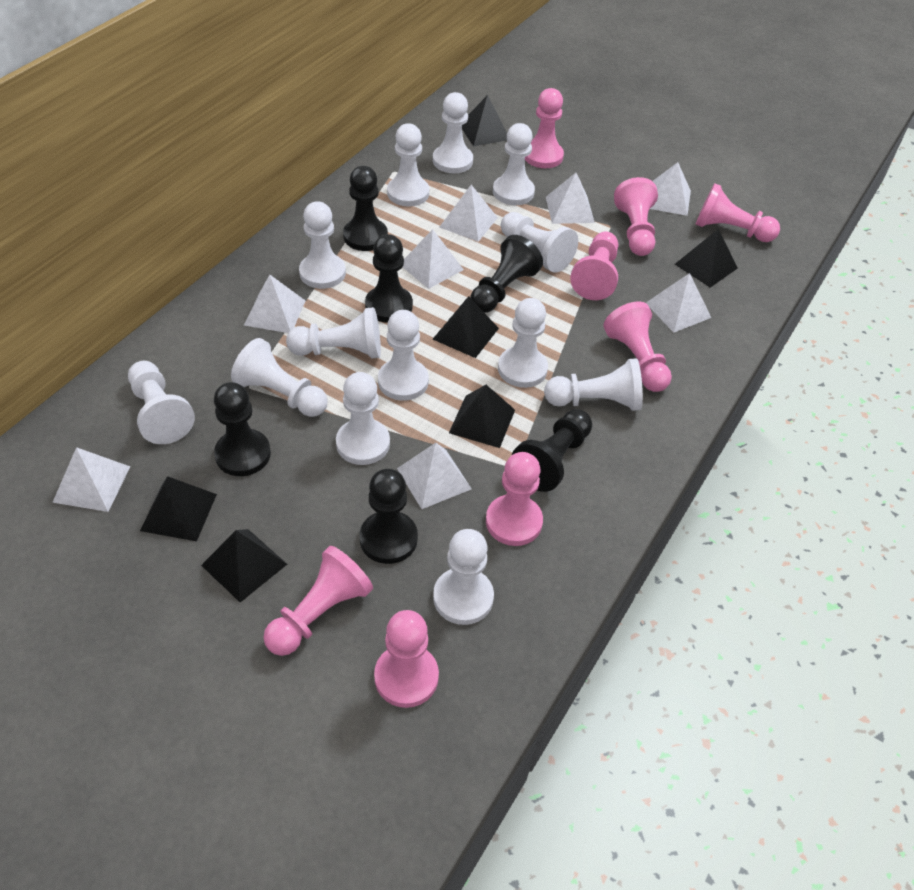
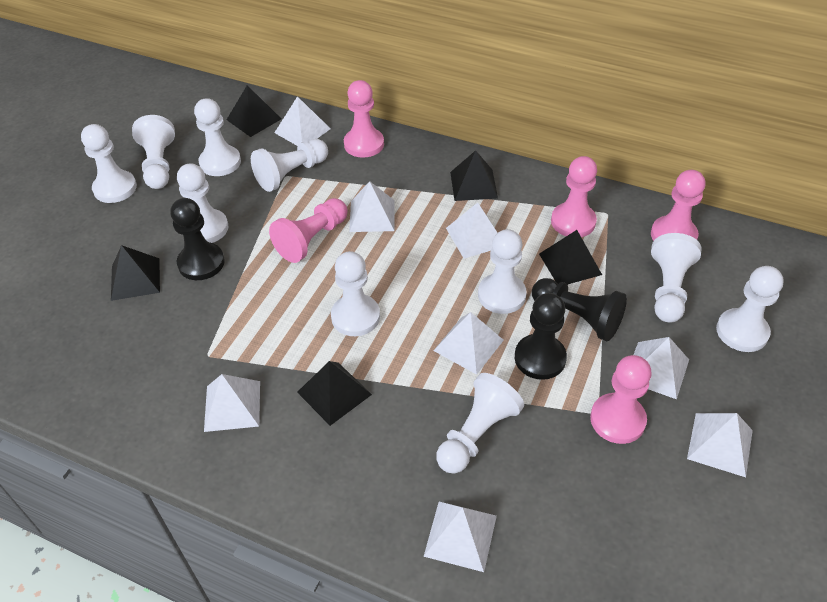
black pawn: 6 -> 3
black pyramid: 6 -> 5
pink pawn: 8 -> 5
white pawn: 13 -> 10

